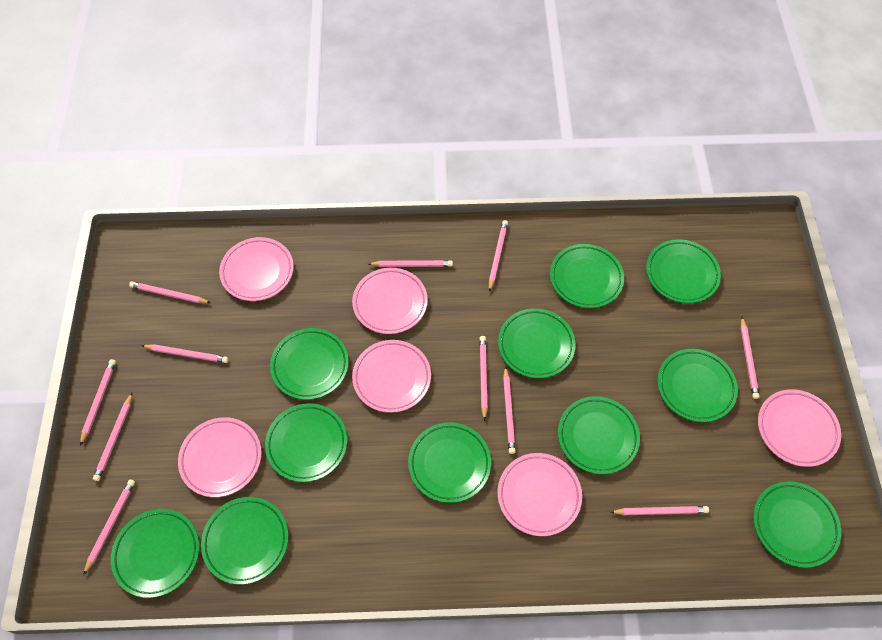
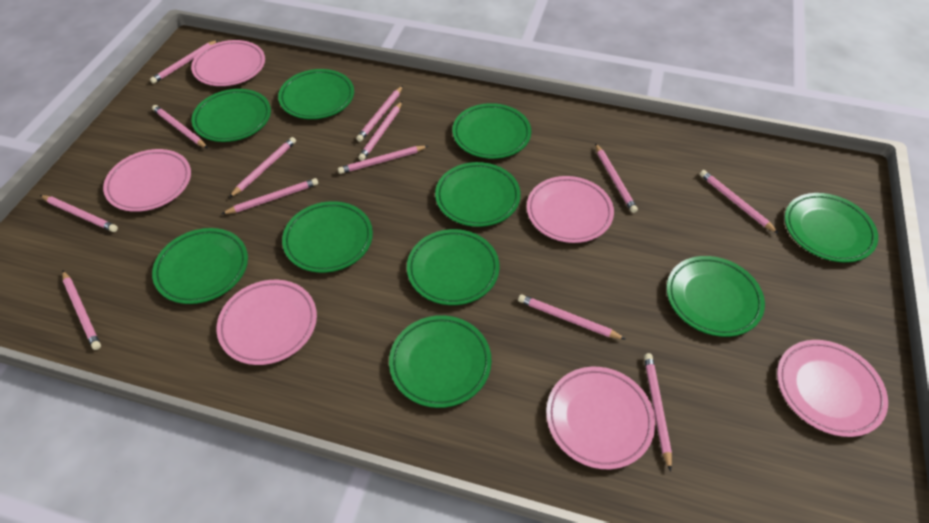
green plate: 11 -> 10
pink pencil: 11 -> 13

